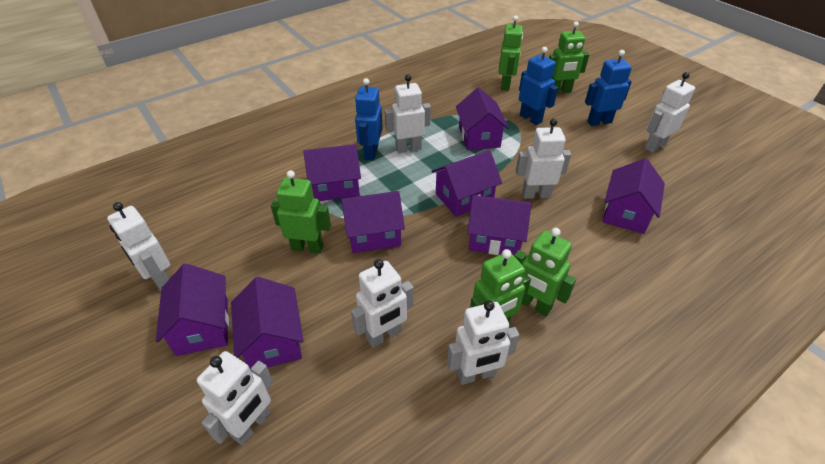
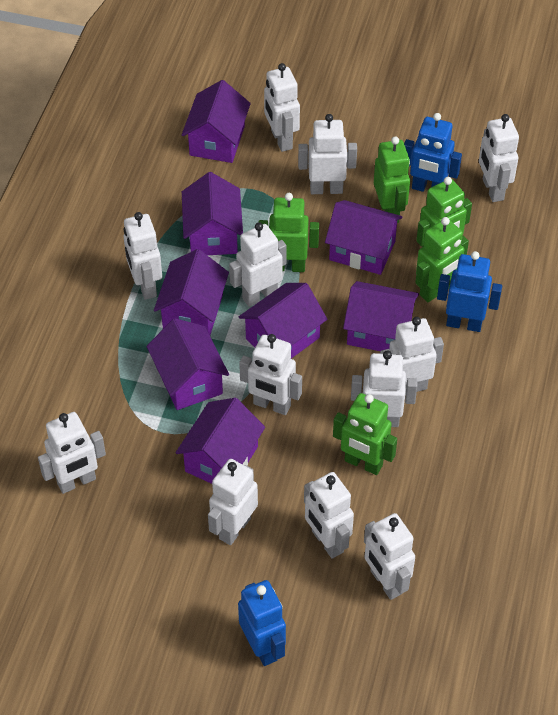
white robot: 7 -> 12

